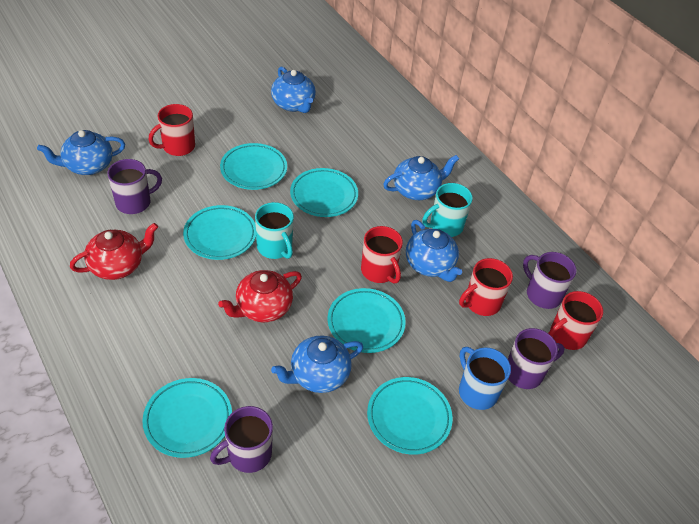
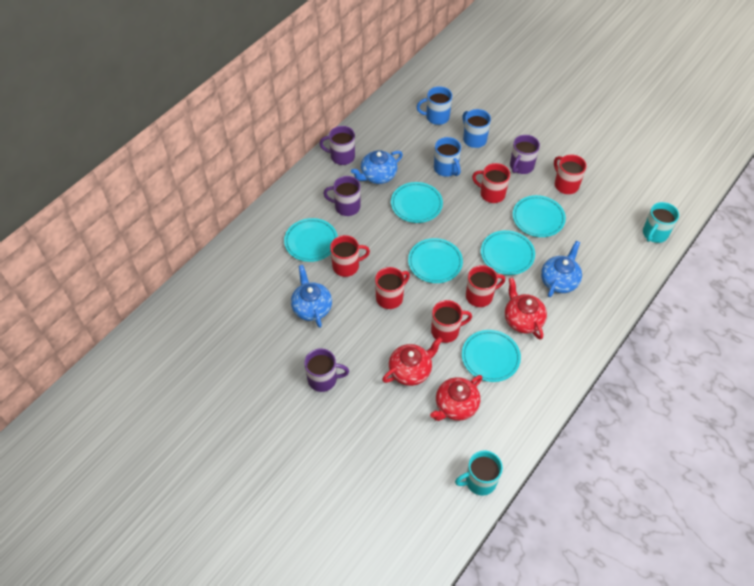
blue mug: 1 -> 3
blue teapot: 5 -> 3
red mug: 4 -> 6
red teapot: 2 -> 3

